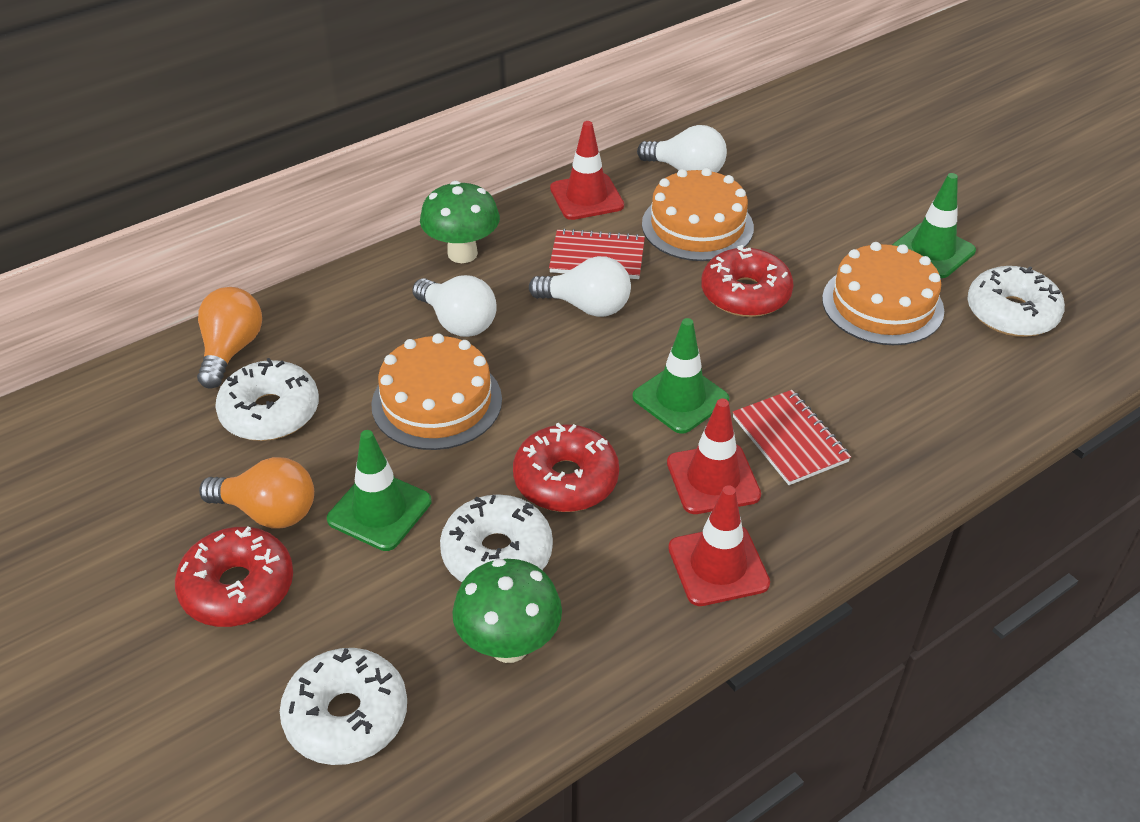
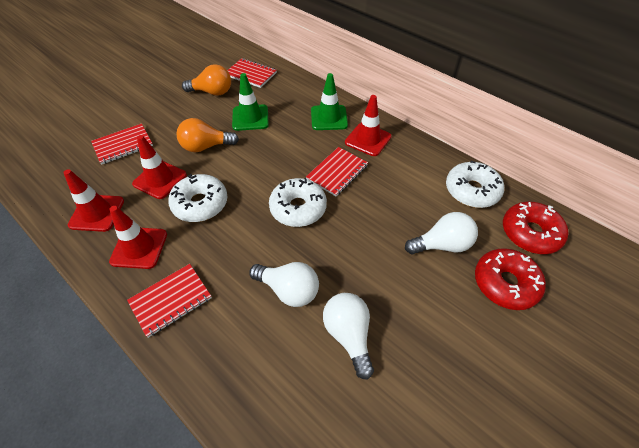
green mushroom: 2 -> 0
green traffic cone: 3 -> 2
orange cake: 3 -> 0
red donut: 3 -> 2
red notebook: 2 -> 4
red traffic cone: 3 -> 4
white donut: 4 -> 3

